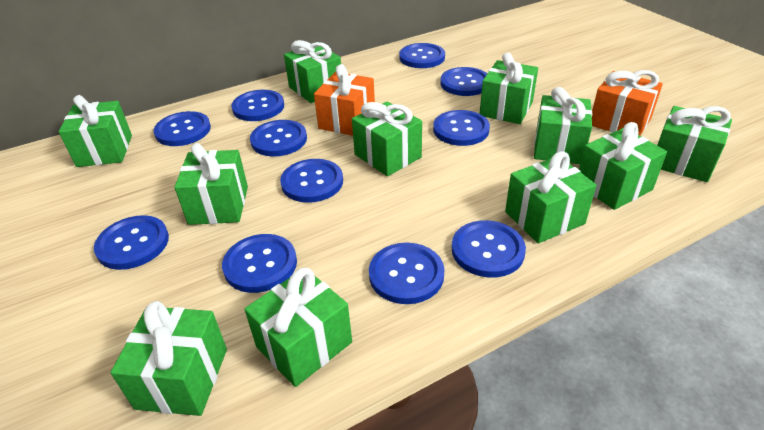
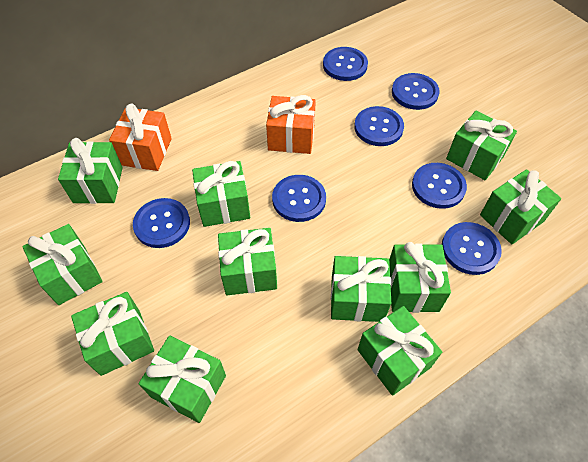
blue button: 11 -> 7

